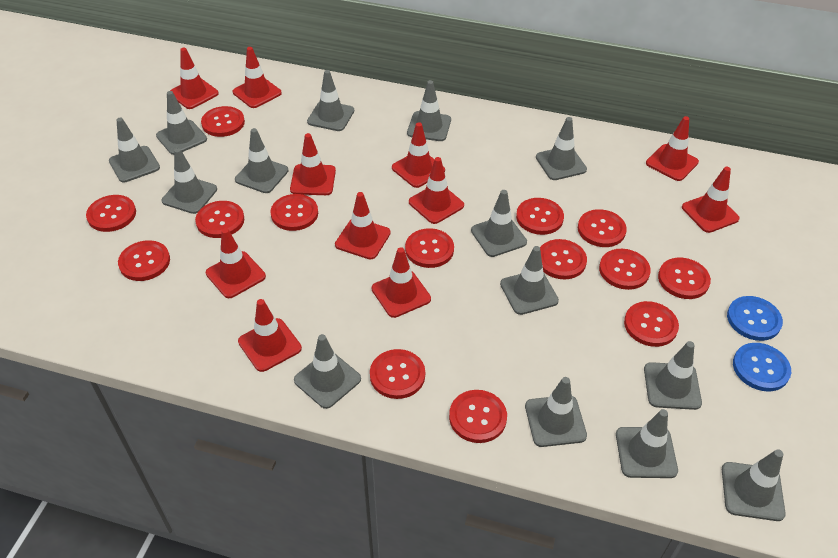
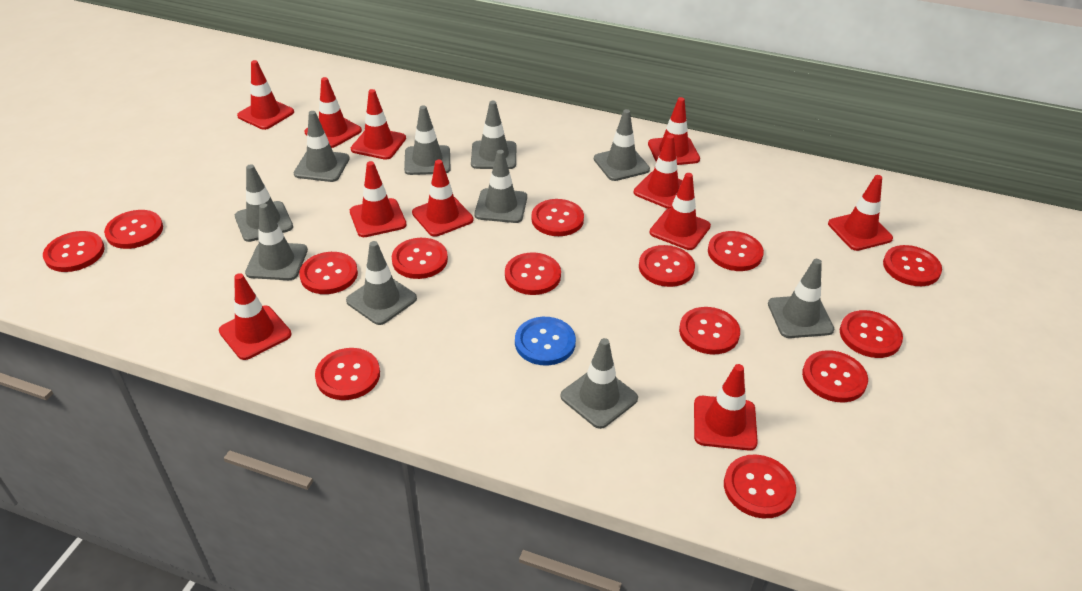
blue button: 2 -> 1
grey traffic cone: 14 -> 10

